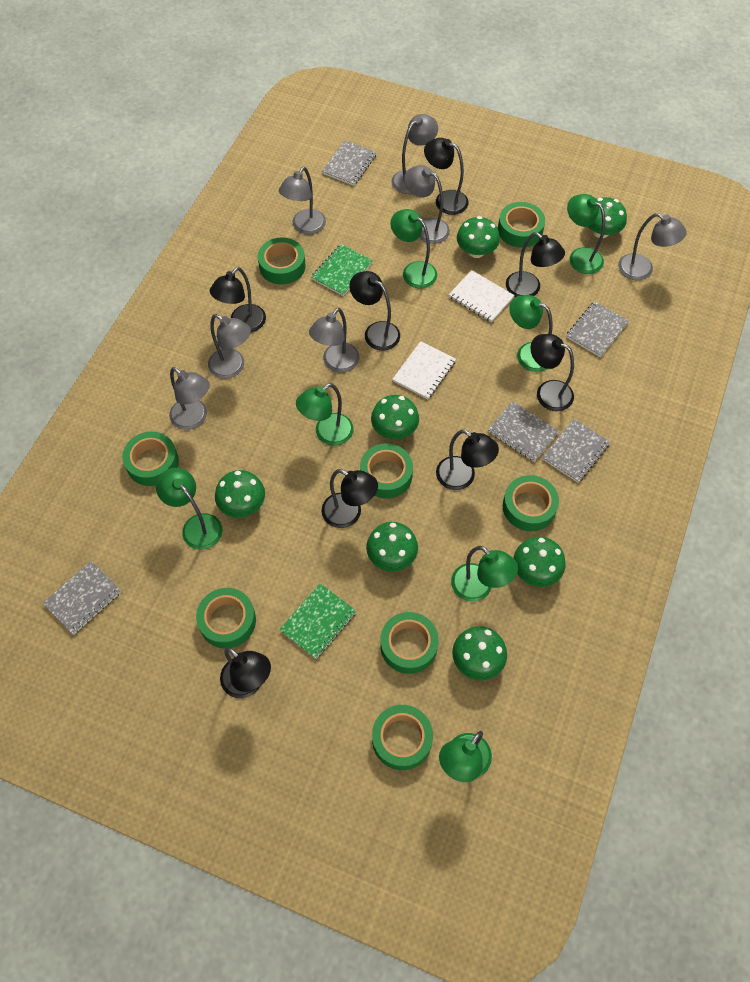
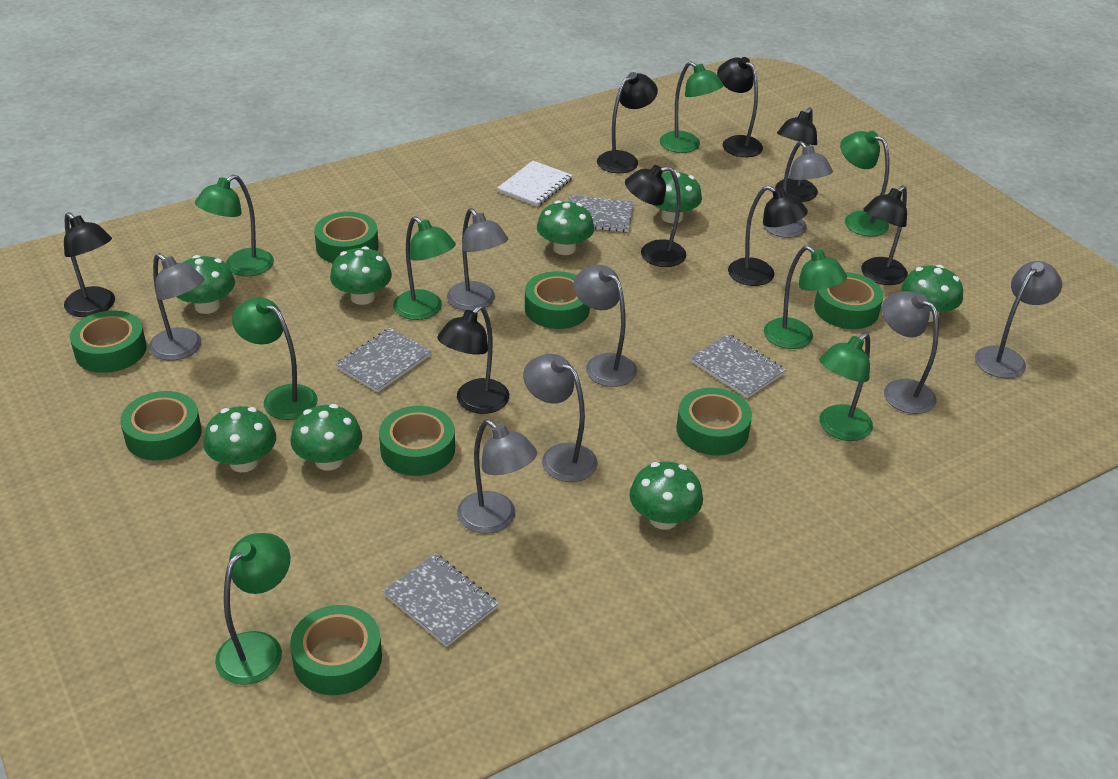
green lamp: 7 -> 8
green mushroom: 7 -> 8
green notebook: 2 -> 0
grey lamp: 7 -> 8
grey notebook: 5 -> 4
white notebook: 2 -> 1

